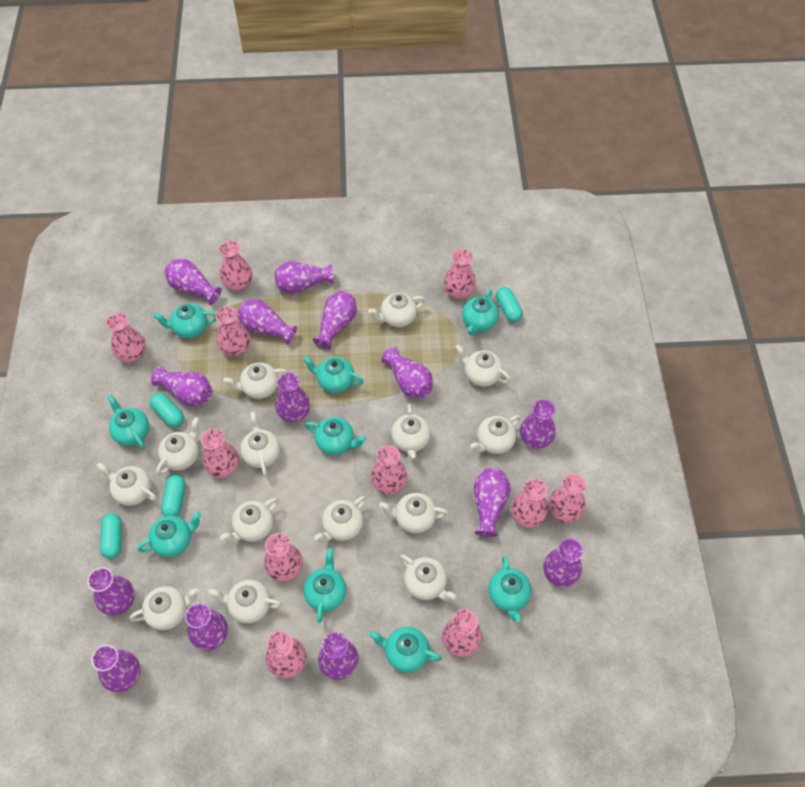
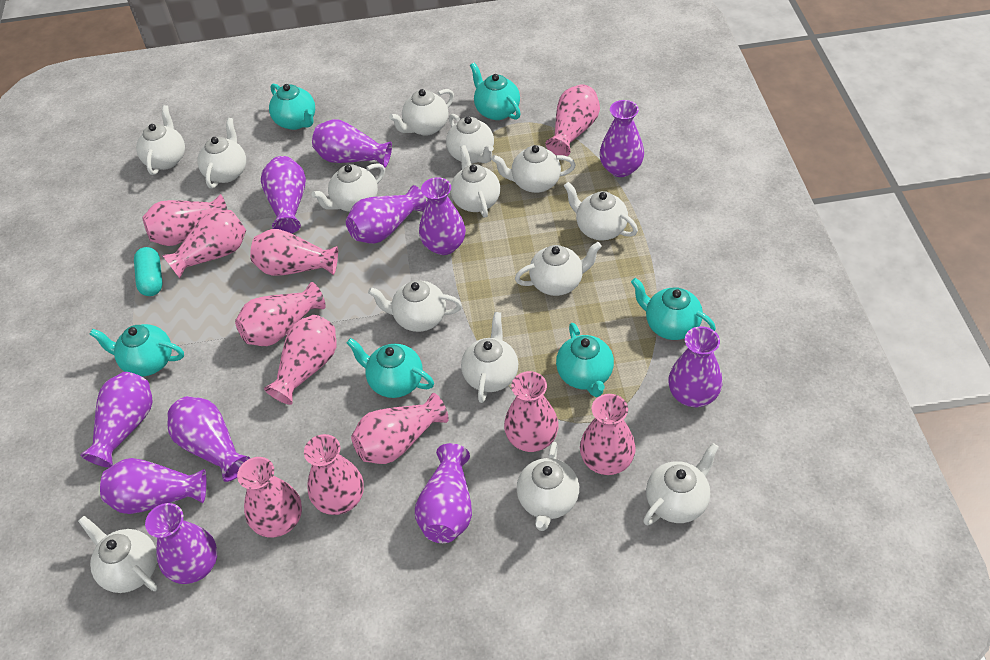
purple vase: 14 -> 11
turquoise capsule: 4 -> 1
turquoise teapot: 9 -> 6

